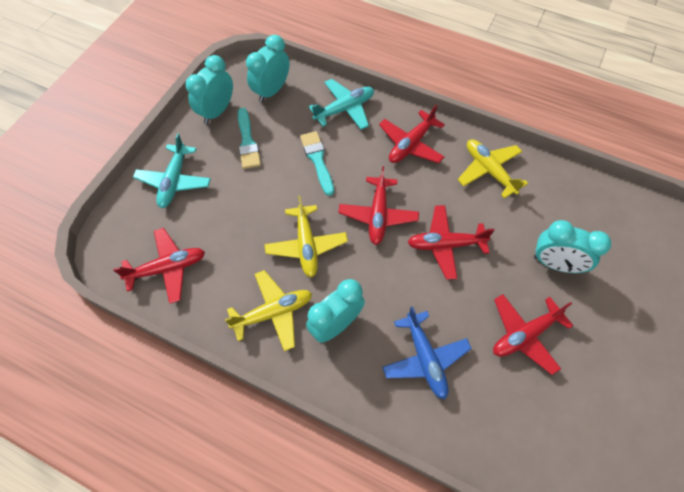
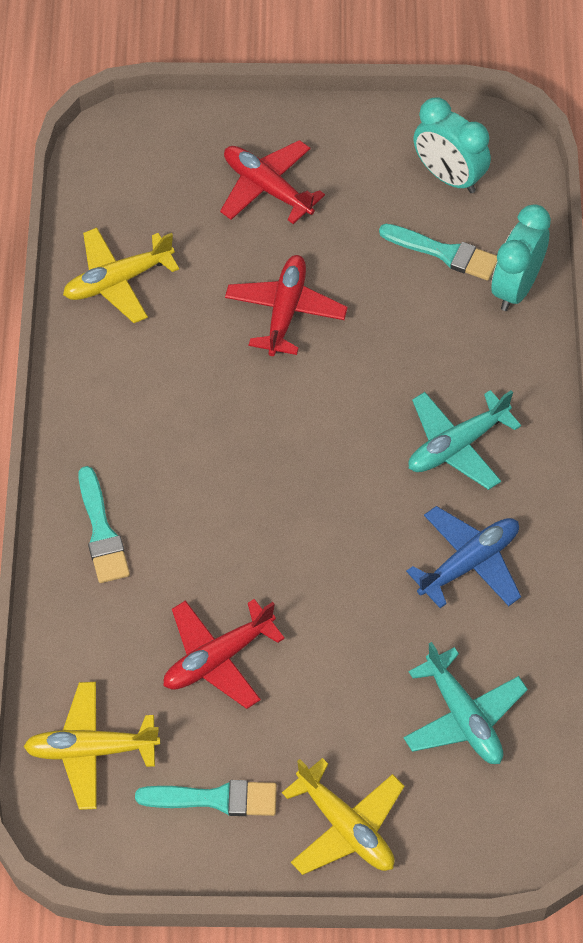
red plane: 5 -> 3
turquoise brush: 2 -> 3
turquoise clock: 4 -> 2

